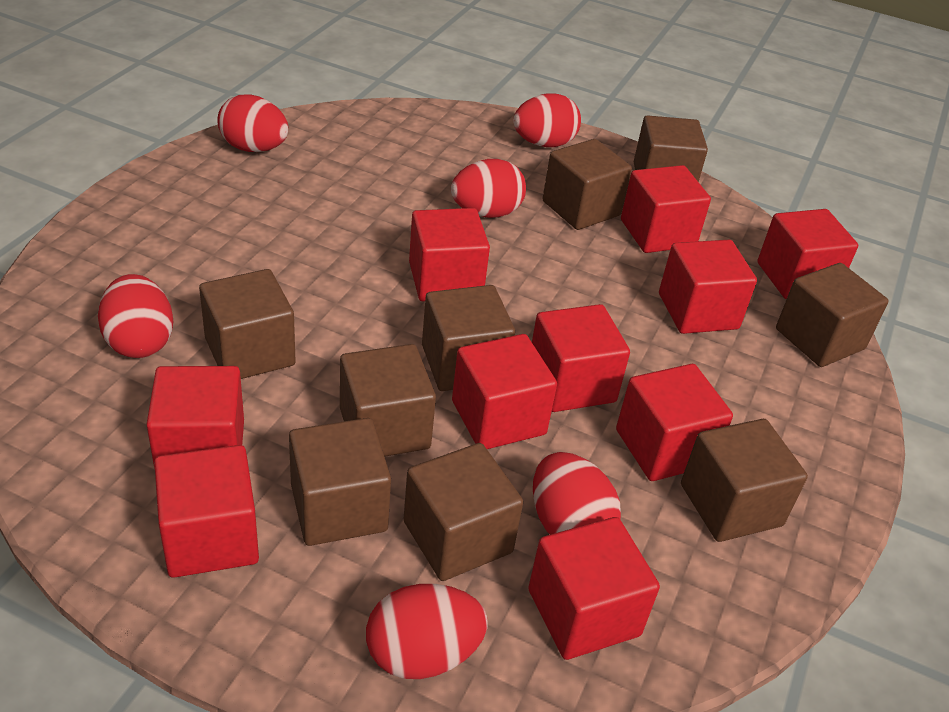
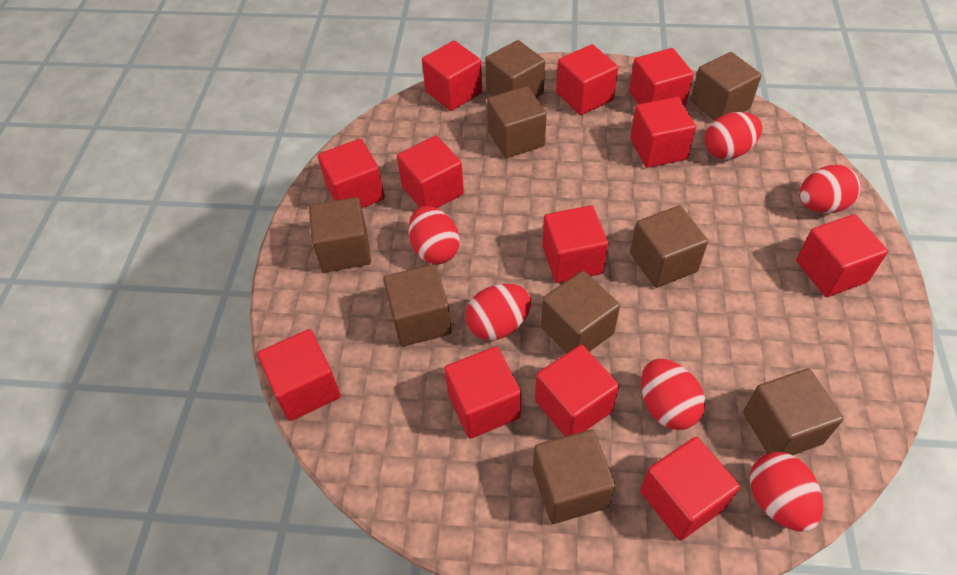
red cube: 10 -> 12

